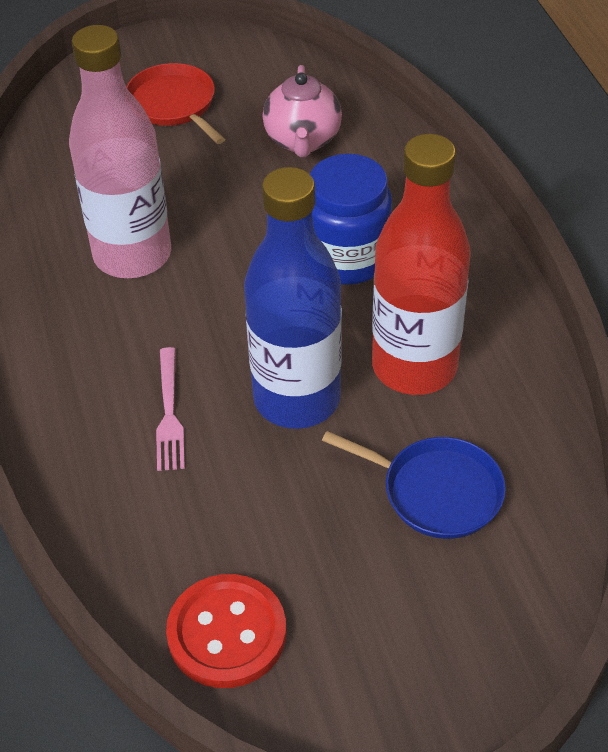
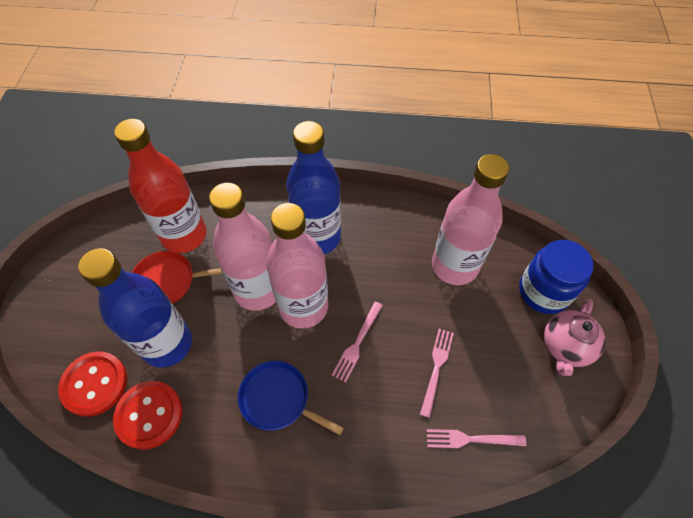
blue bottle: 1 -> 2
pink bottle: 1 -> 3
pink fork: 1 -> 3
red button: 1 -> 2

